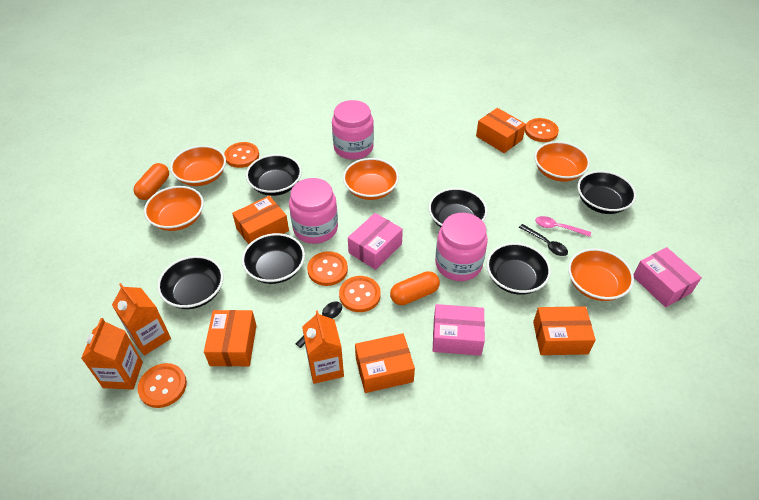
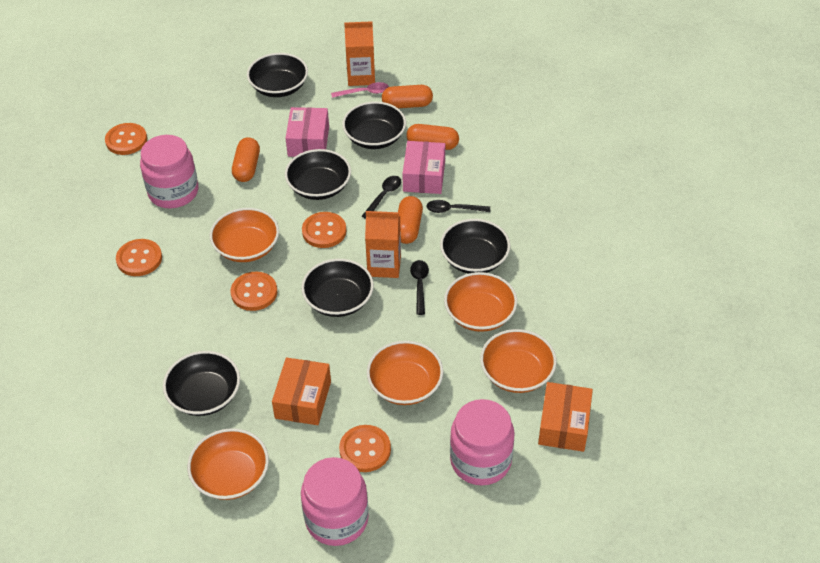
black spoon: 2 -> 3
orange box: 5 -> 2
orange capsule: 2 -> 4
orange carton: 3 -> 2
pink box: 3 -> 2

